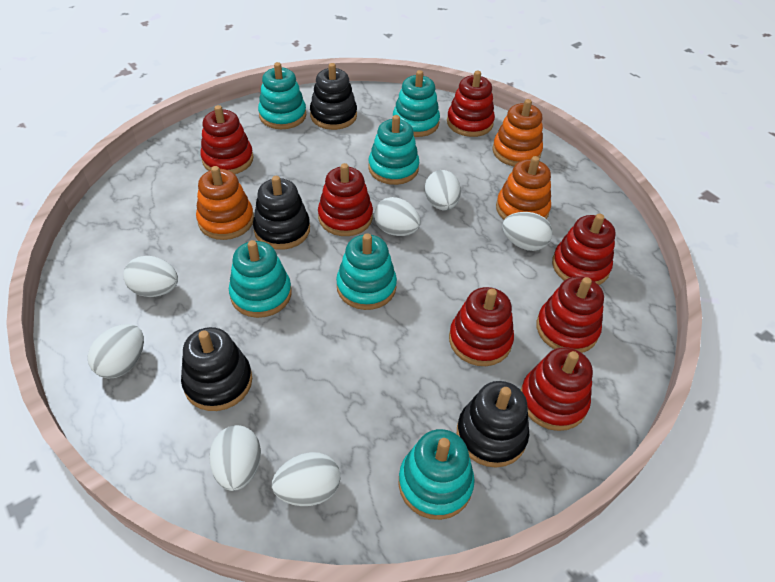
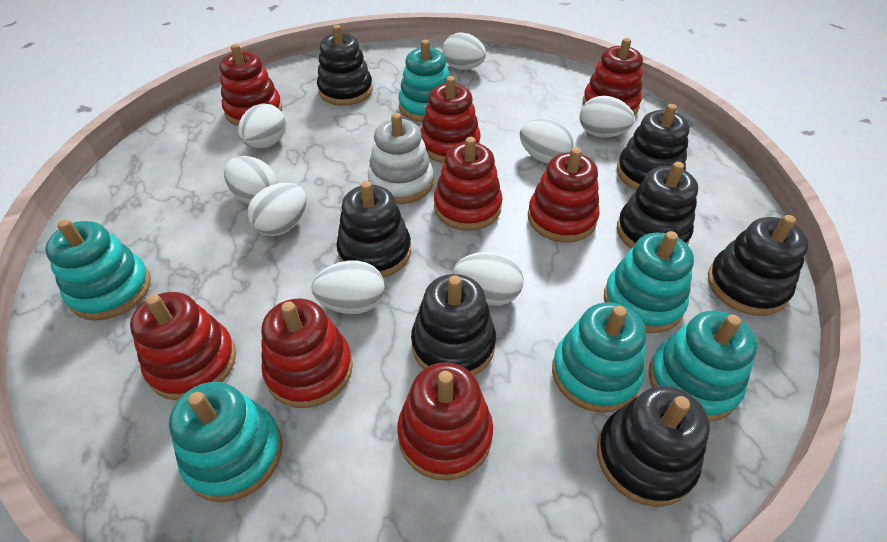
black stacking toy: 4 -> 7
orange stacking toy: 3 -> 0
red stacking toy: 7 -> 8
white egg: 7 -> 8
white stacking toy: 0 -> 1

